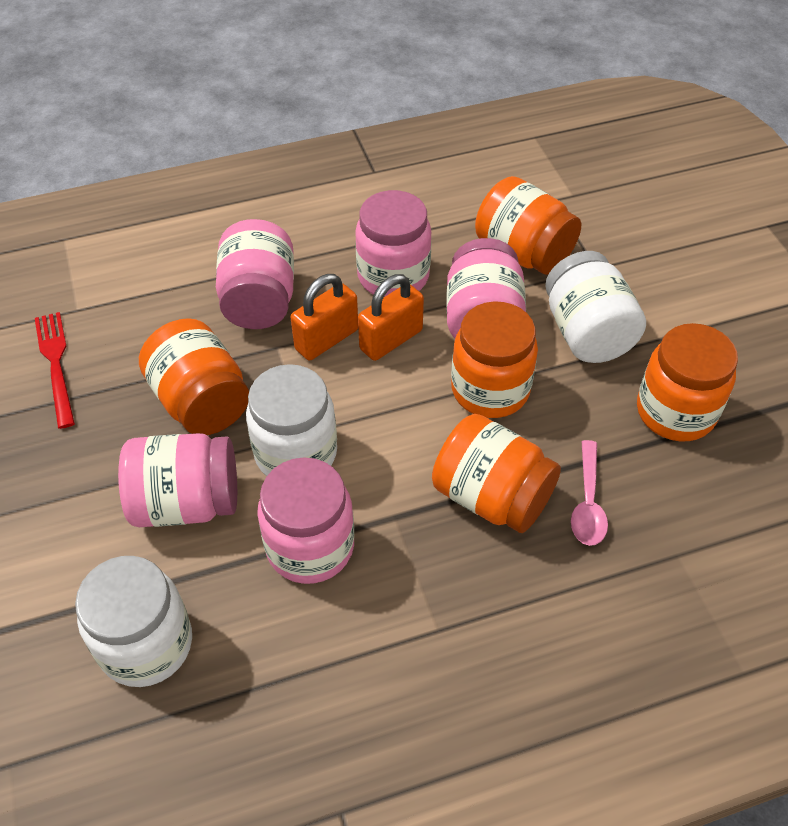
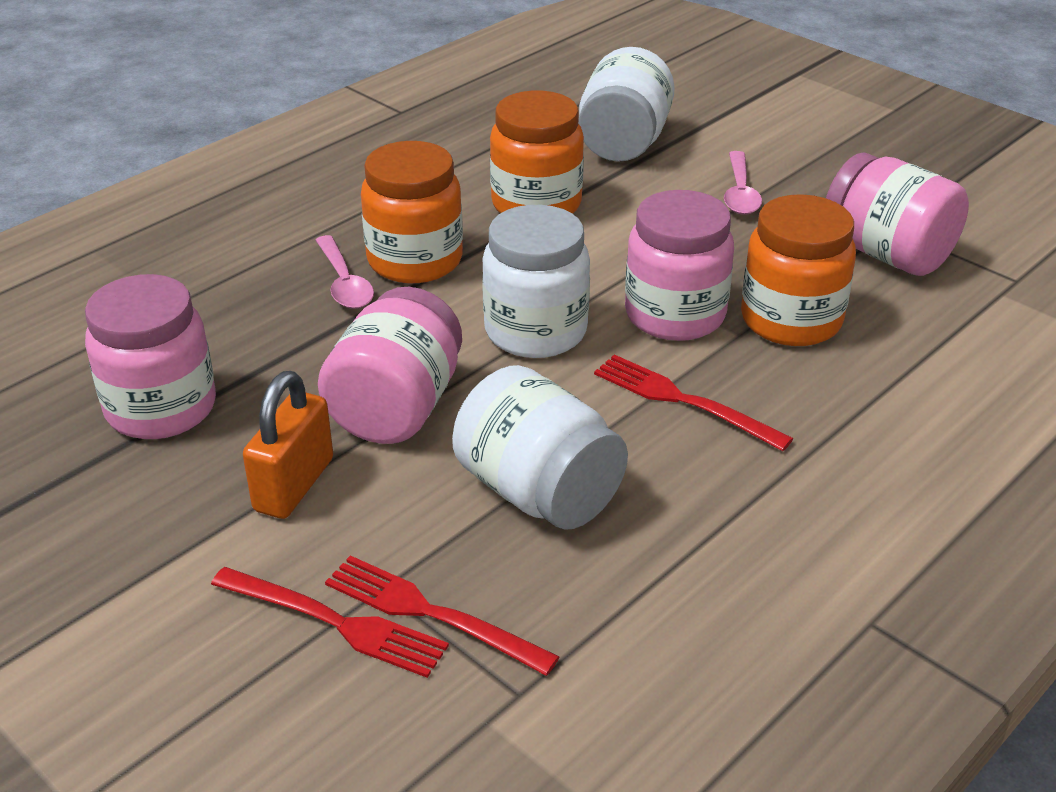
orange jar: 5 -> 3
orange padlock: 2 -> 1
pink jar: 5 -> 4
pink spoon: 1 -> 2
red fork: 1 -> 3

